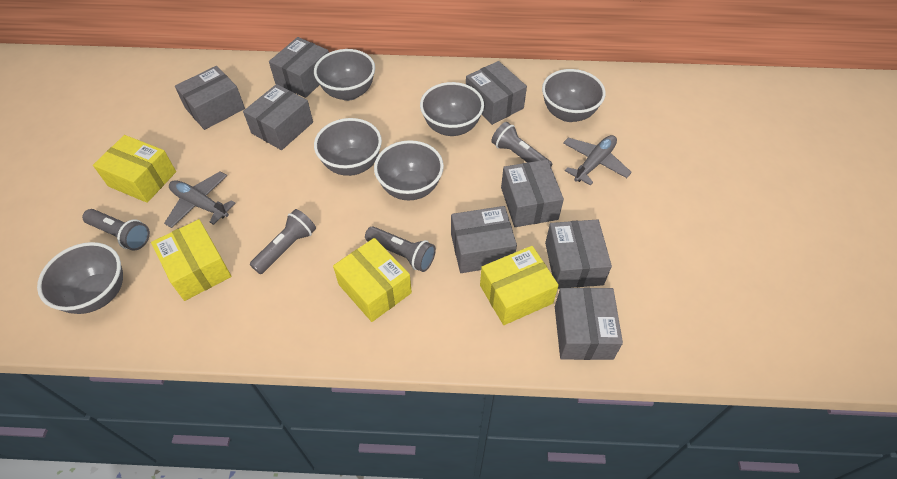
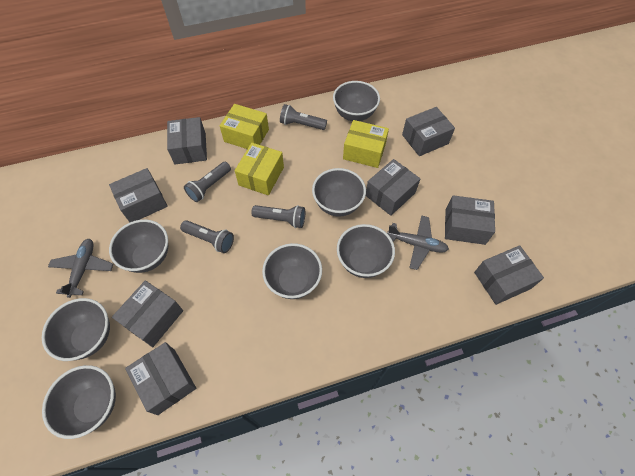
grey bowl: 6 -> 7
yellow box: 4 -> 3

